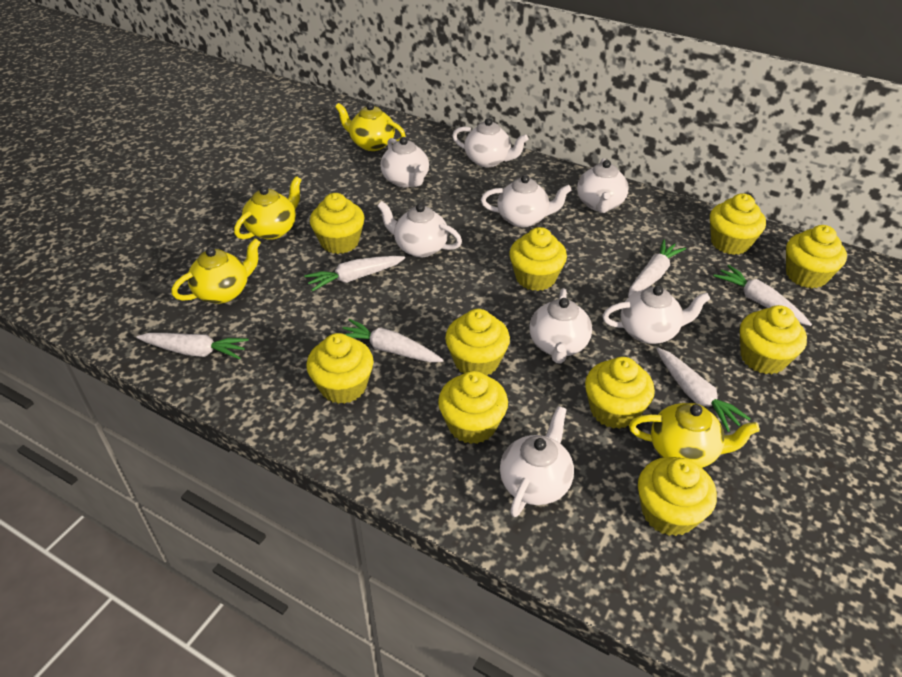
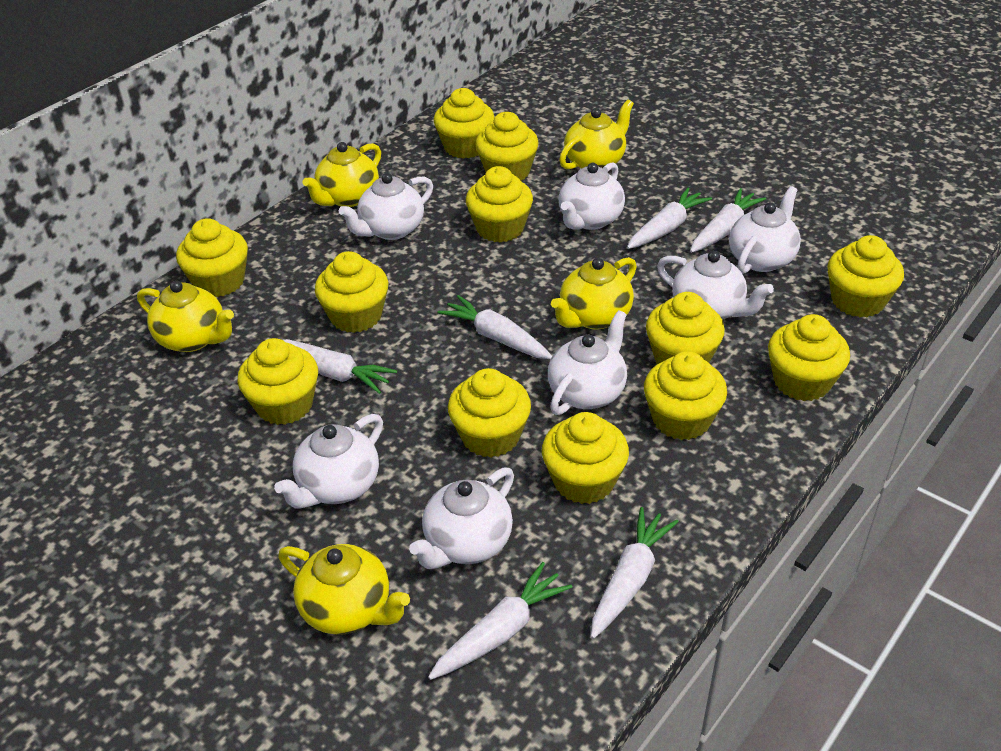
white teapot: 8 -> 7
yellow cupcake: 10 -> 12
yellow teapot: 4 -> 5

